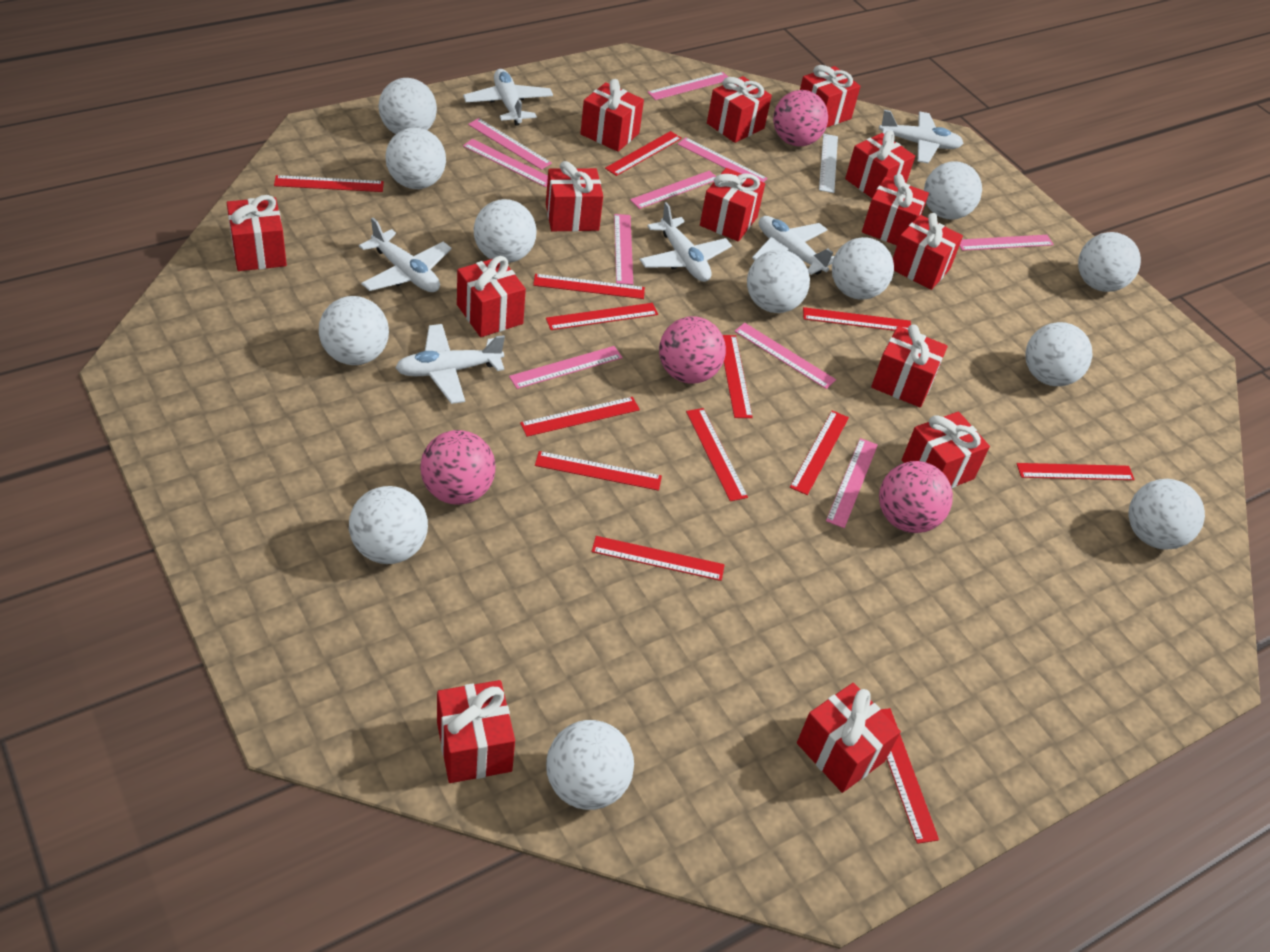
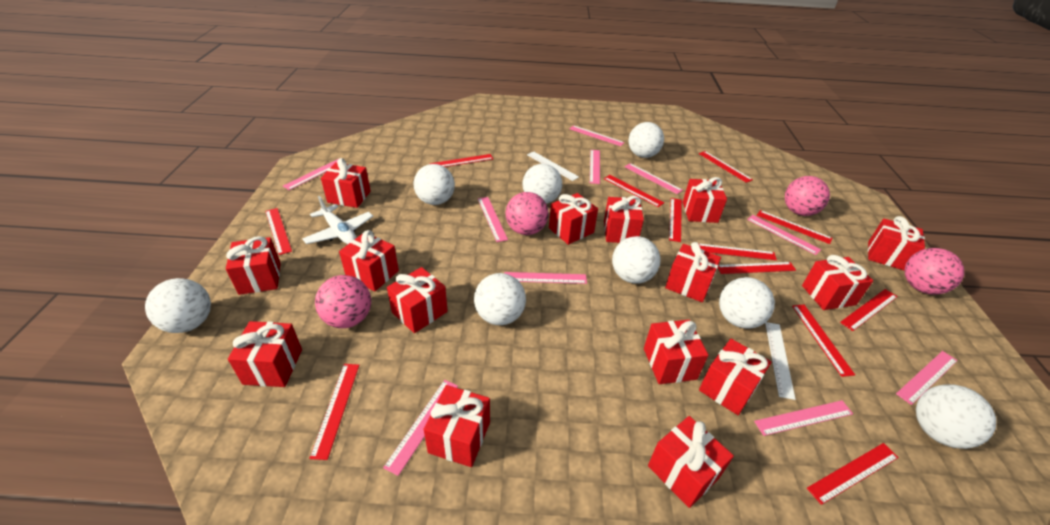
red gift: 14 -> 15
red ruler: 13 -> 12
white ball: 12 -> 8
white plane: 6 -> 1
white ruler: 1 -> 2

